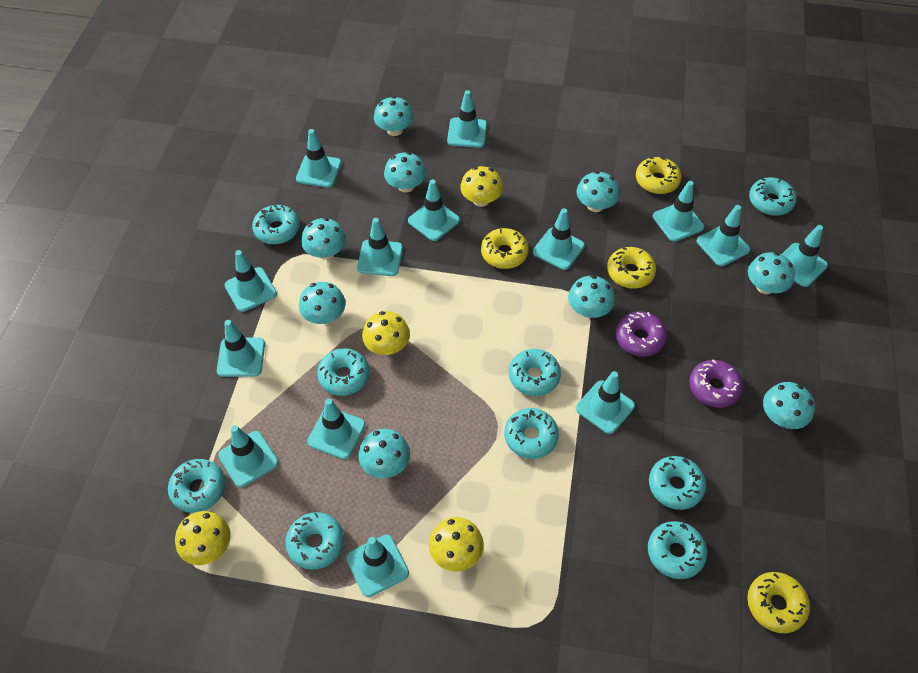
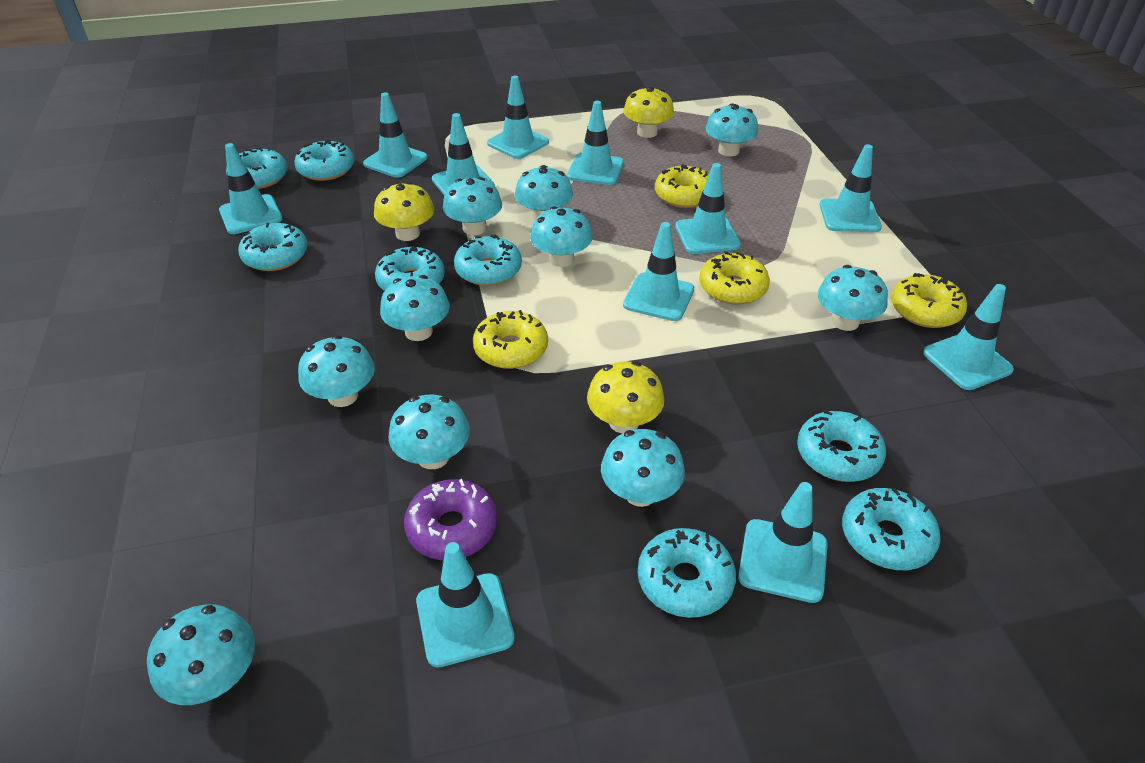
purple donut: 2 -> 1
turquoise donut: 9 -> 8
turquoise mushroom: 9 -> 10
turquoise traffic cone: 14 -> 11
yellow mushroom: 4 -> 3

